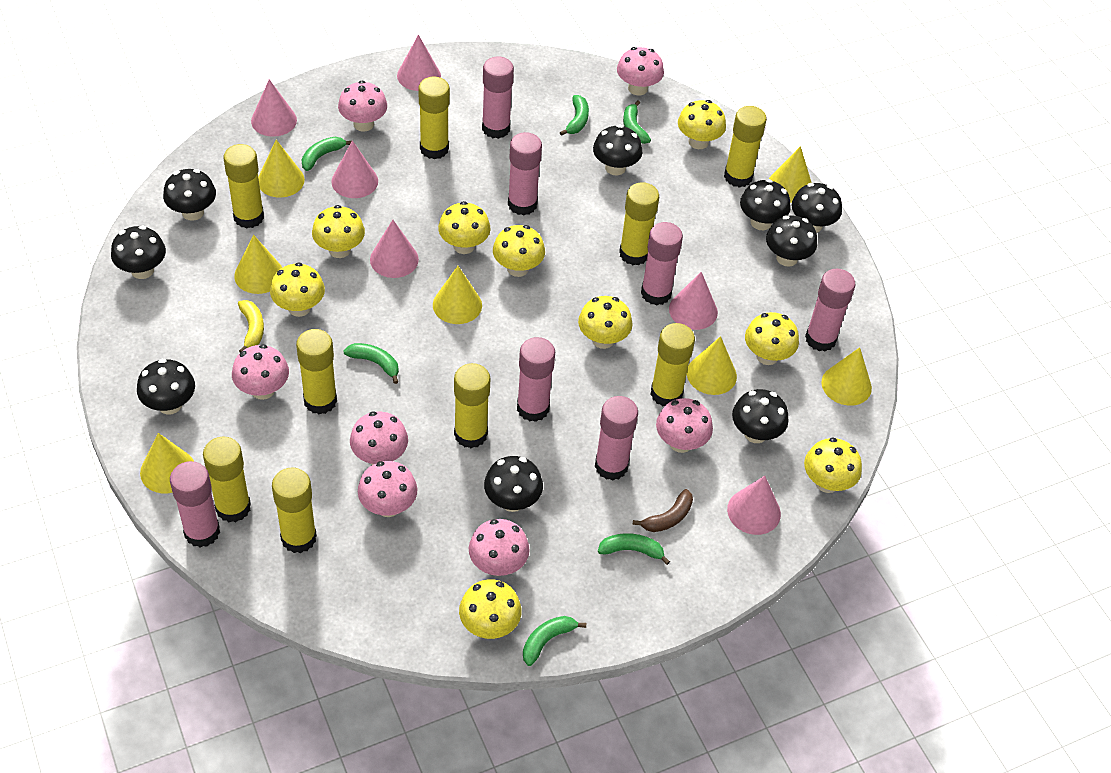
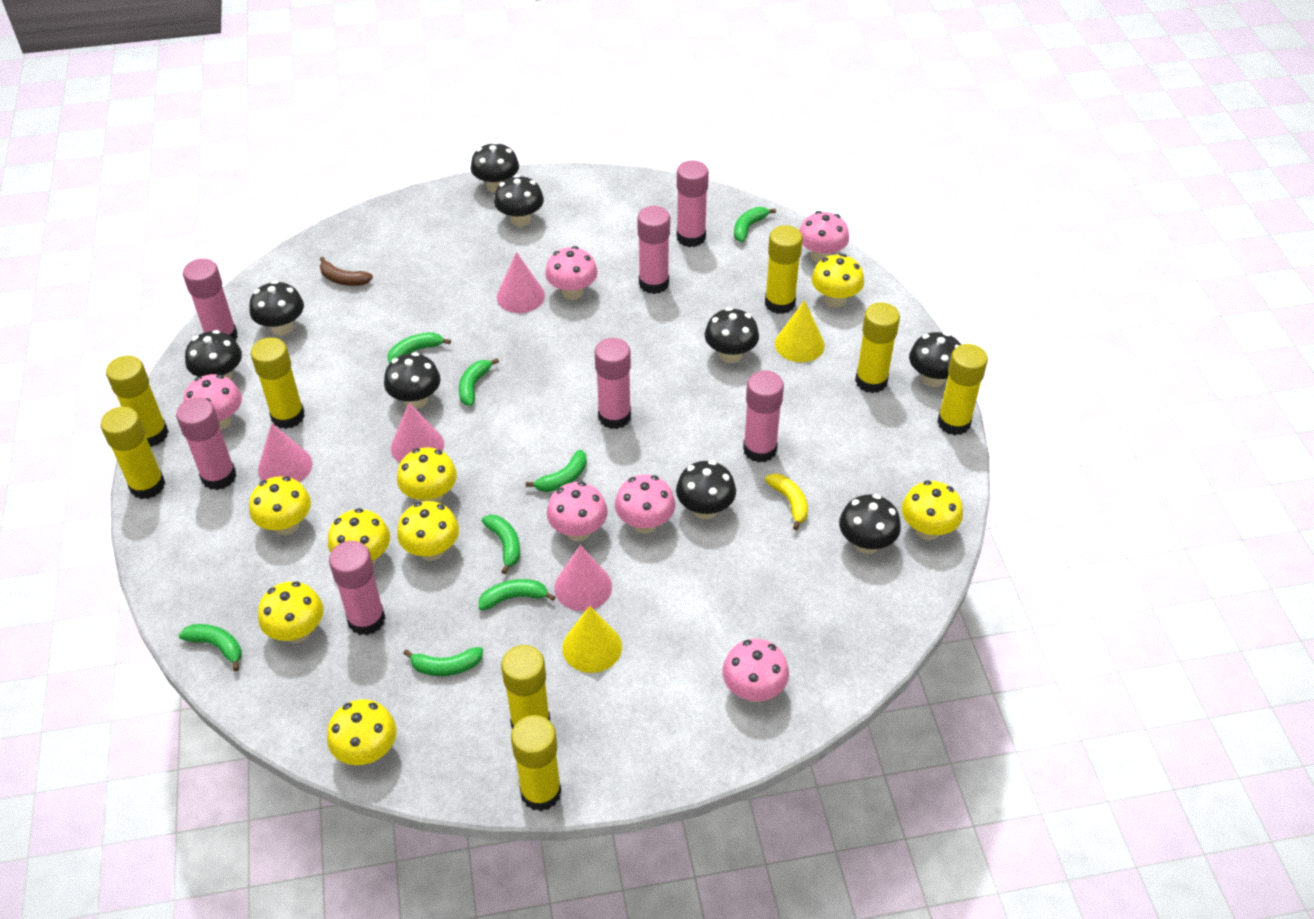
green banana: 6 -> 8
pink cone: 6 -> 4
pink mushroom: 7 -> 6
yellow cone: 7 -> 2
yellow glue stick: 9 -> 8
yellow mushroom: 9 -> 8

